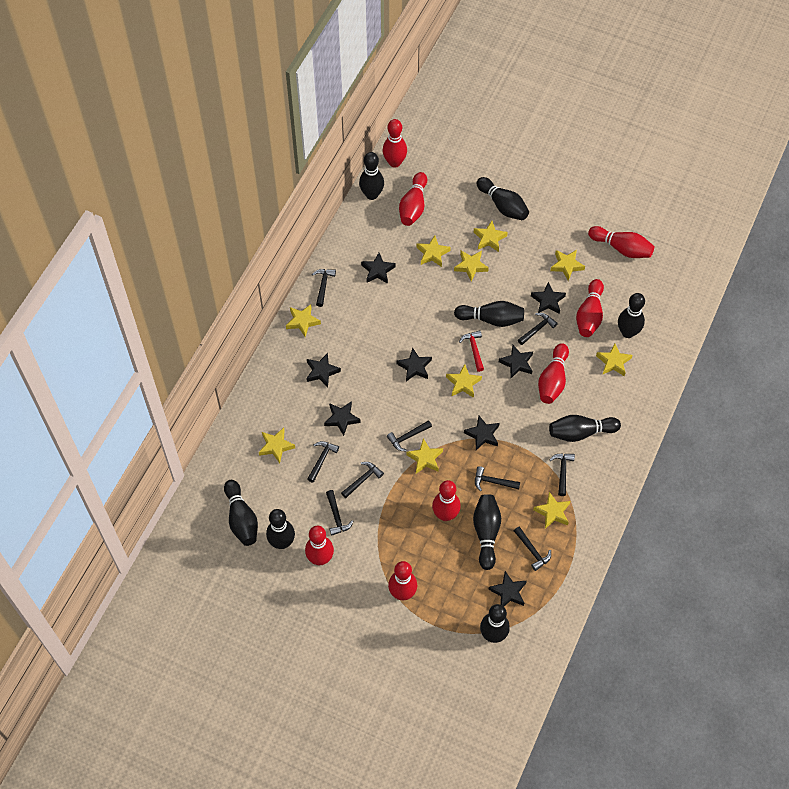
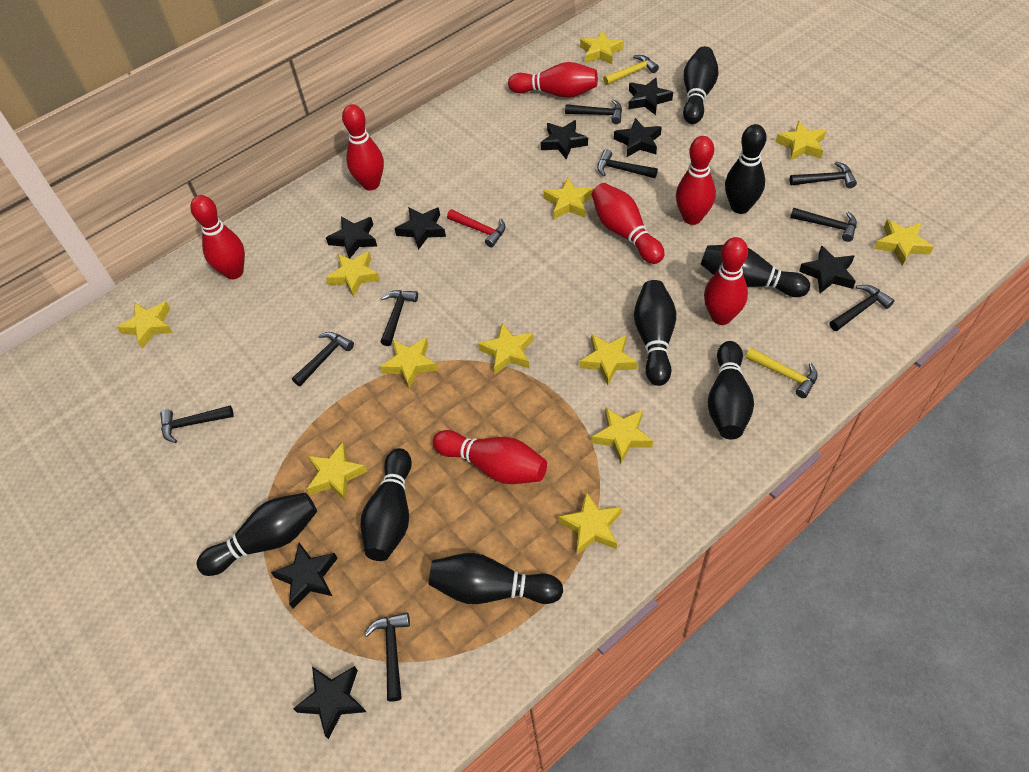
black bowling pin: 9 -> 8
red bowling pin: 8 -> 7
yellow hammer: 0 -> 2
yellow star: 10 -> 12

